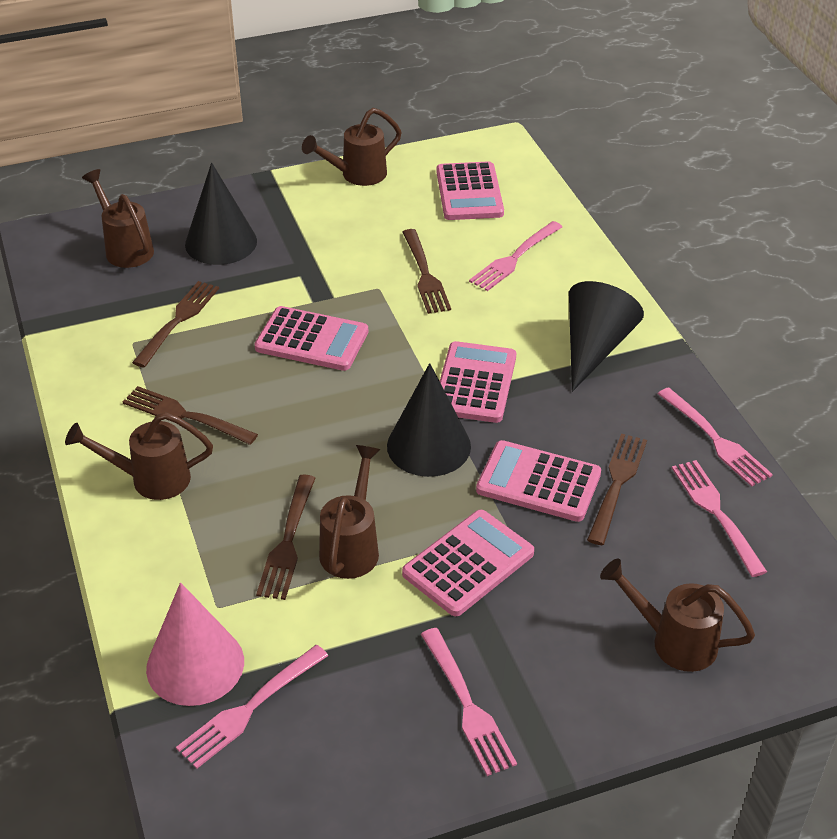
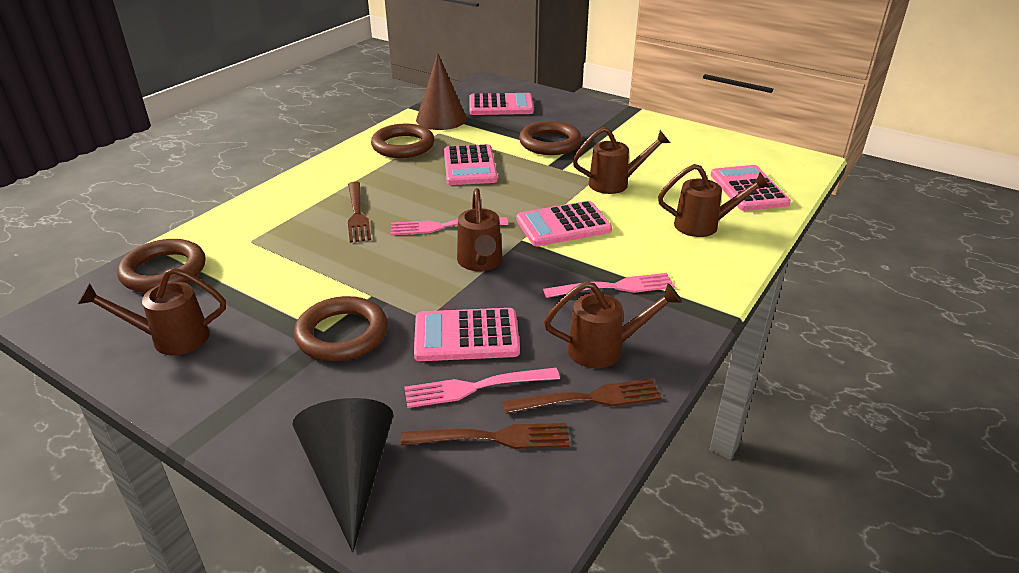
black cone: 3 -> 1
brown cone: 0 -> 1
brown fork: 5 -> 3
brown ring: 0 -> 4
pink cone: 1 -> 0
pink fork: 5 -> 3

